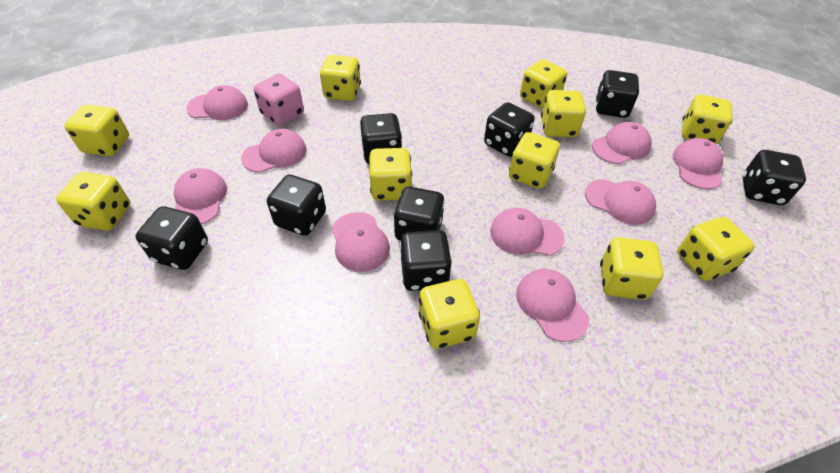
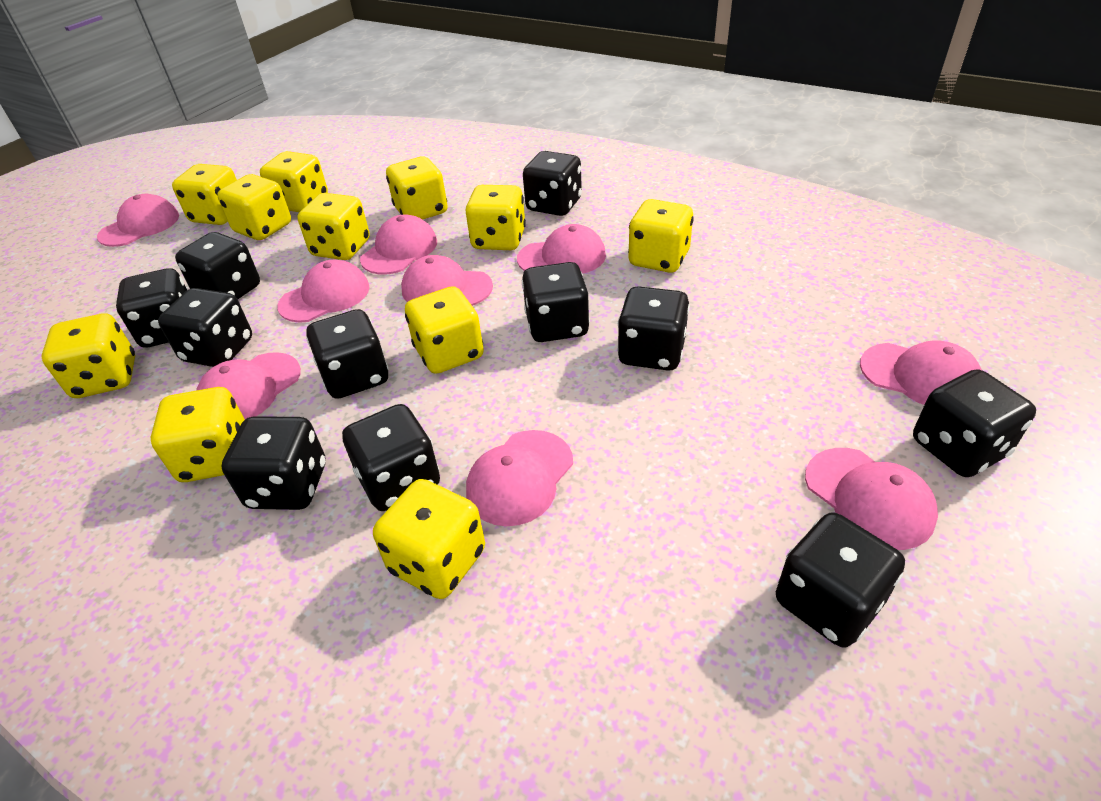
black dice: 8 -> 11
pink dice: 1 -> 0

